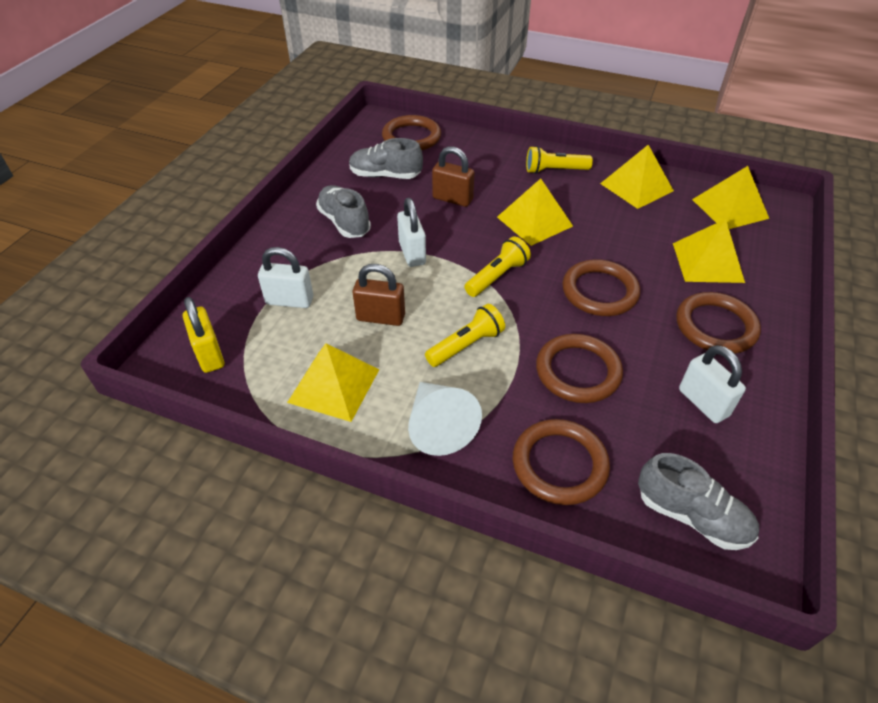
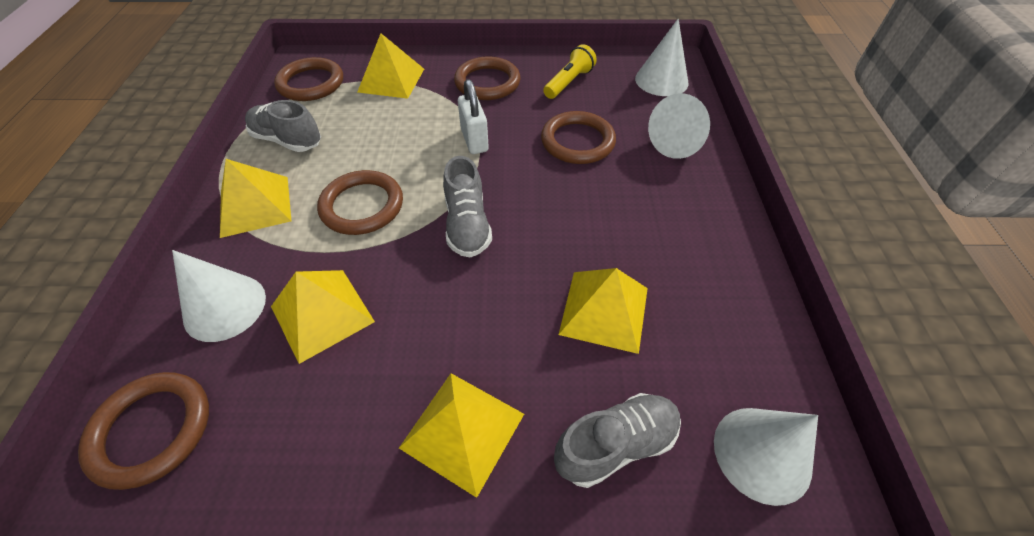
brown padlock: 2 -> 0
white cone: 1 -> 4
white padlock: 3 -> 1
yellow flashlight: 3 -> 1
yellow padlock: 1 -> 0

